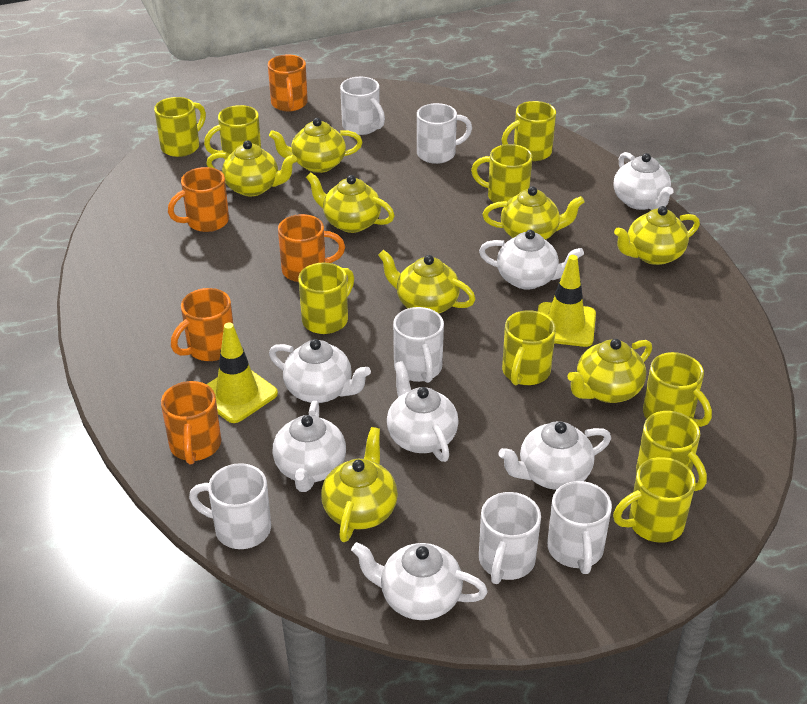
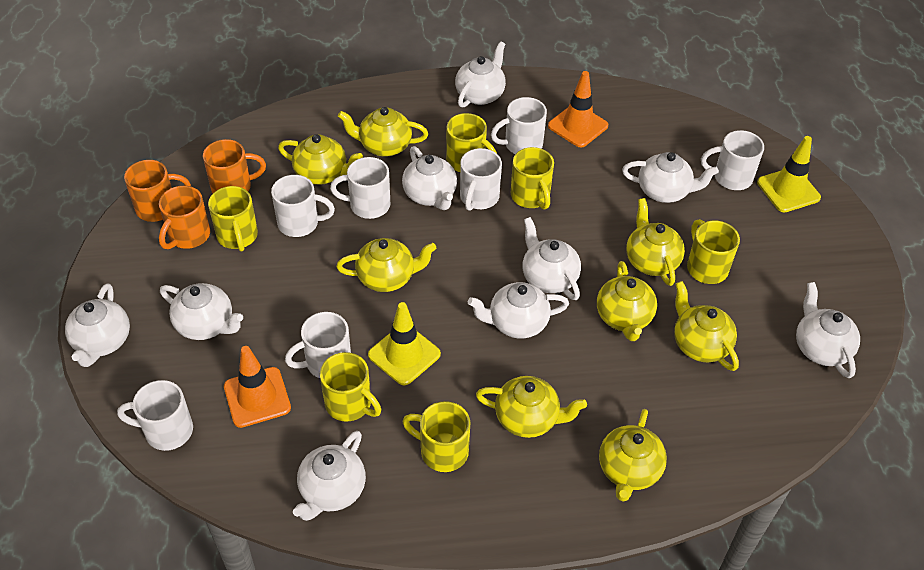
orange mug: 5 -> 3
orange traffic cone: 0 -> 2
white mug: 6 -> 7
white teapot: 7 -> 9
yellow mug: 9 -> 6

